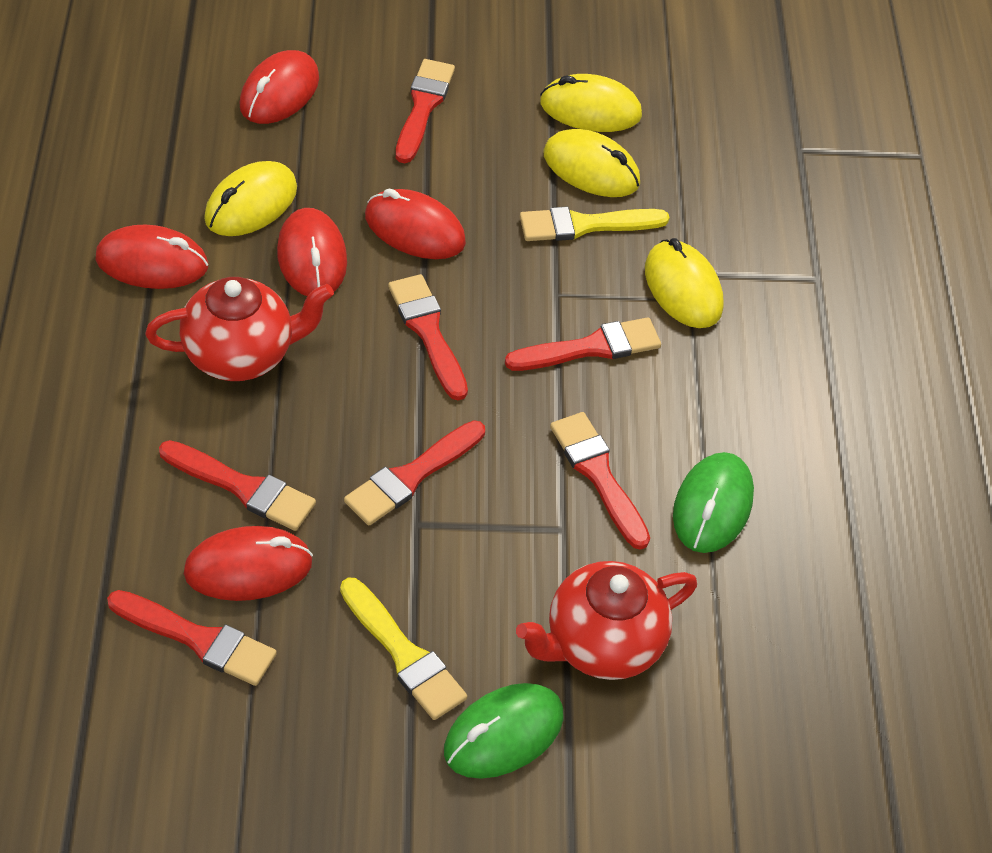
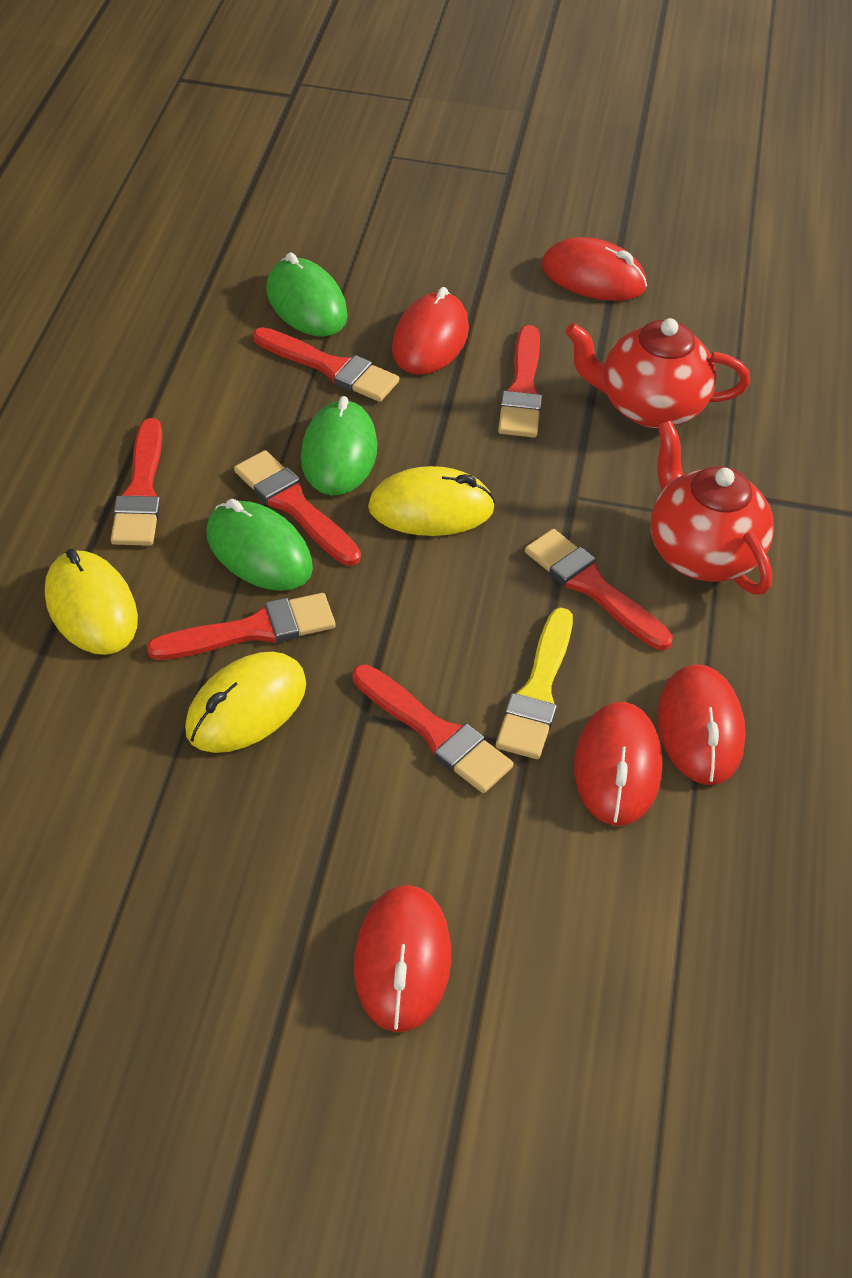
green mouse: 2 -> 3
yellow brush: 2 -> 1
yellow mouse: 4 -> 3

